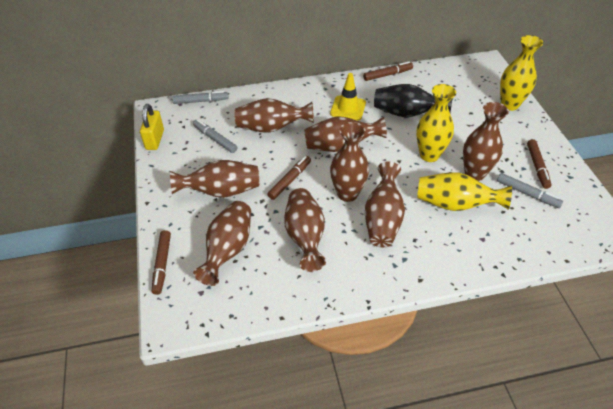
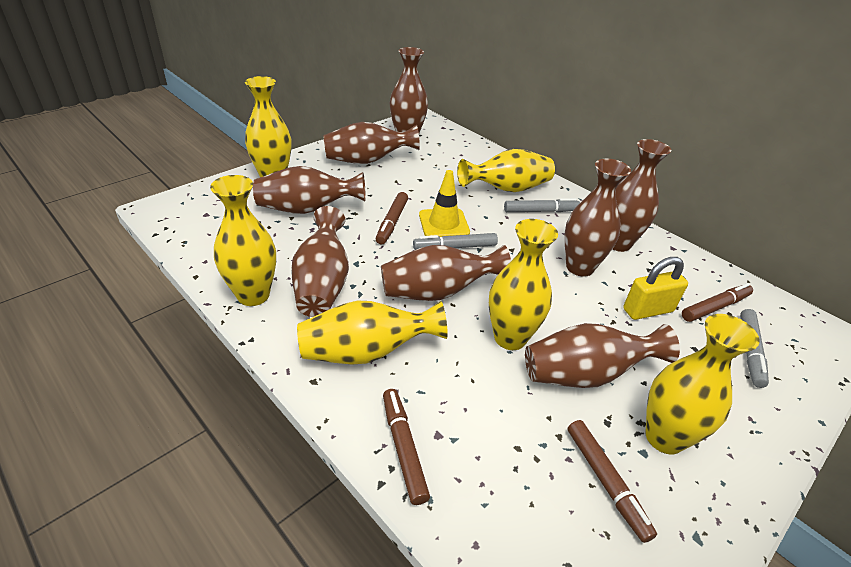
black vase: 1 -> 0
yellow vase: 3 -> 6

